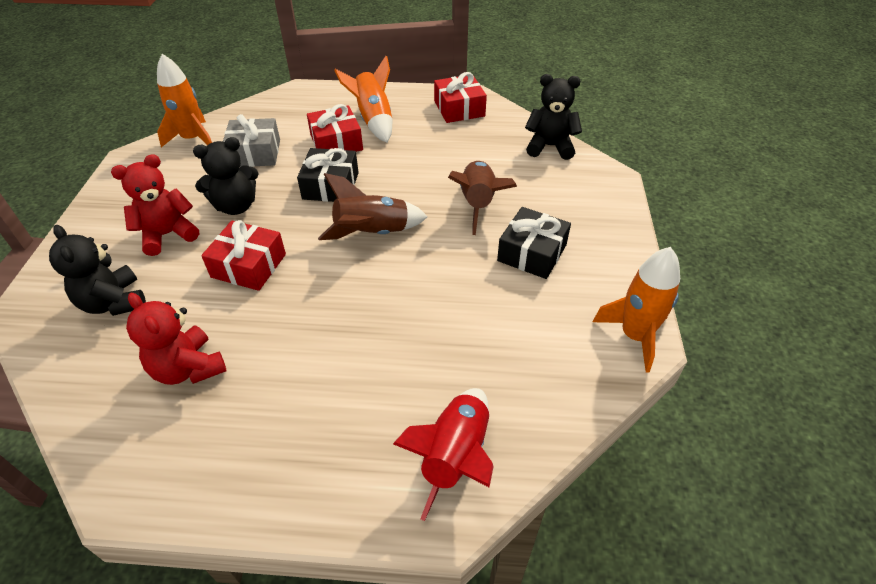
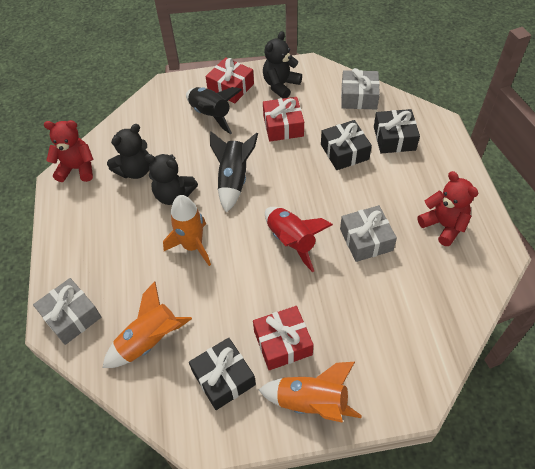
black gift: 2 -> 3
black rocket: 0 -> 2
brown rocket: 2 -> 0
grey gift: 1 -> 3

